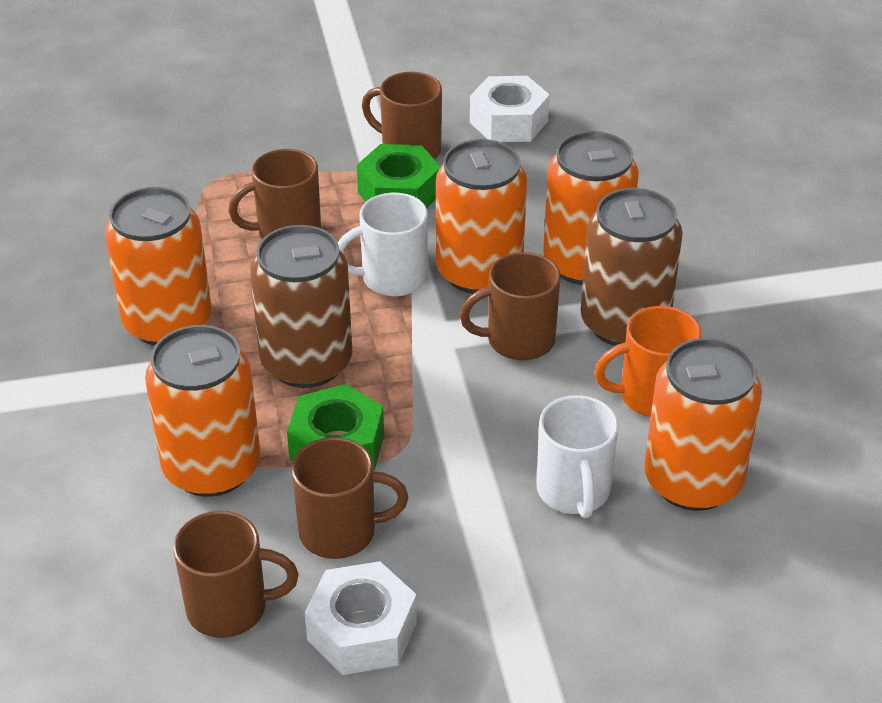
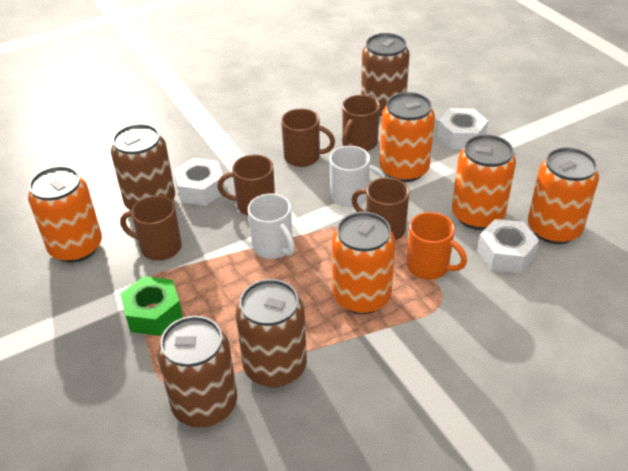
brown can: 2 -> 4
green nut: 2 -> 1
white nut: 2 -> 3

